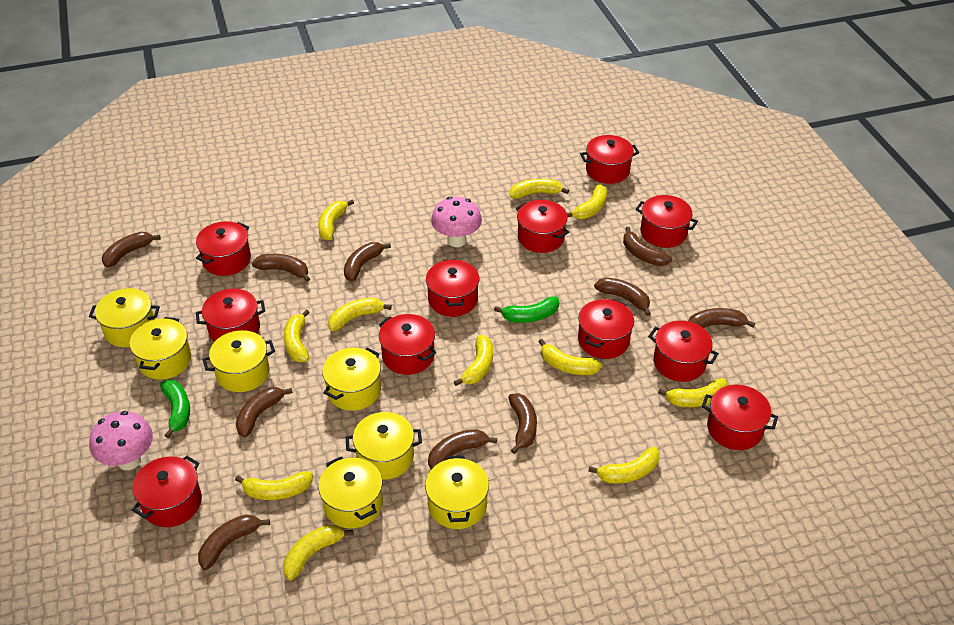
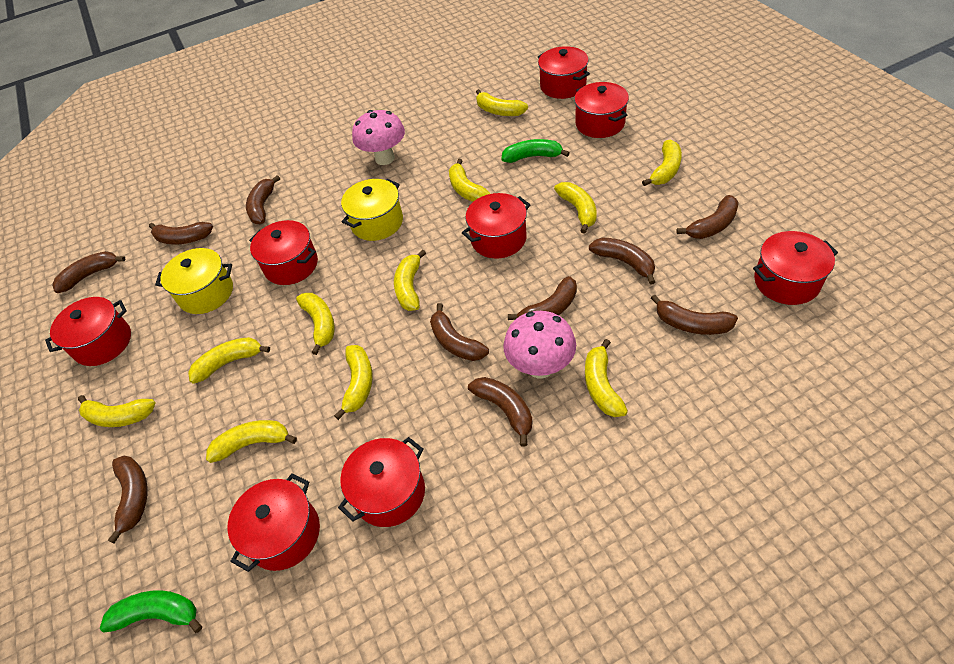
red pot: 11 -> 8
yellow pot: 7 -> 2

